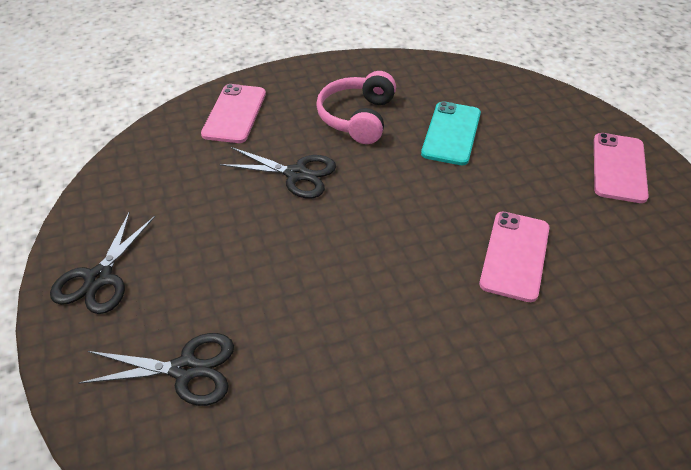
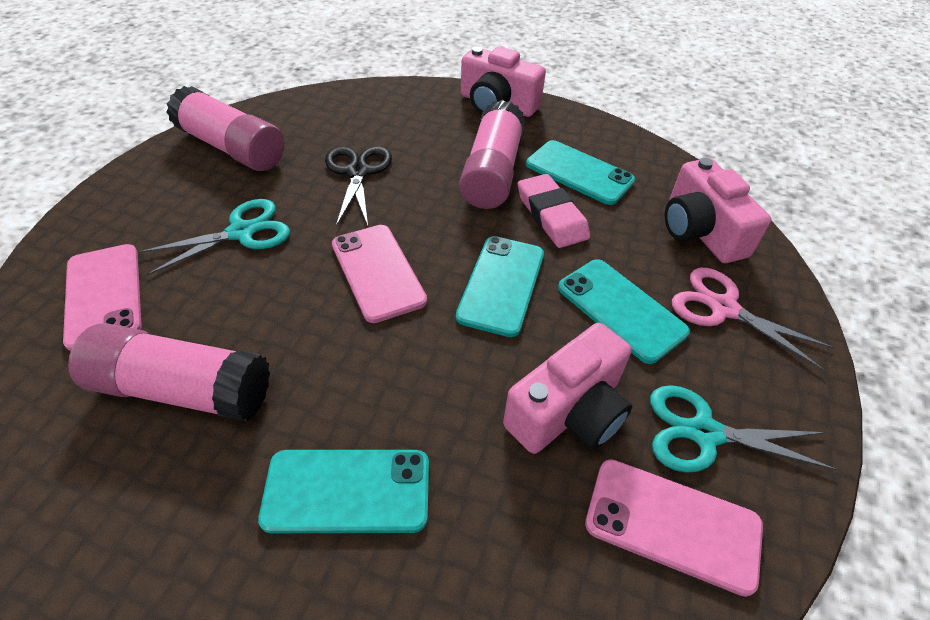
black scissors: 3 -> 1
pink camera: 0 -> 3
pink eraser: 0 -> 1
pink glue stick: 0 -> 3
pink headphones: 1 -> 0
pink scissors: 0 -> 1
turquoise phone: 1 -> 4
turquoise scissors: 0 -> 2

